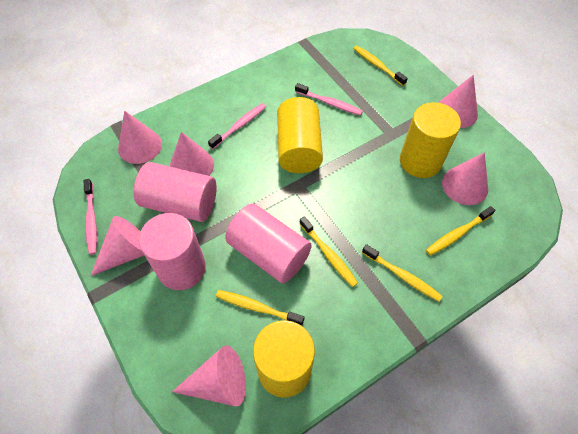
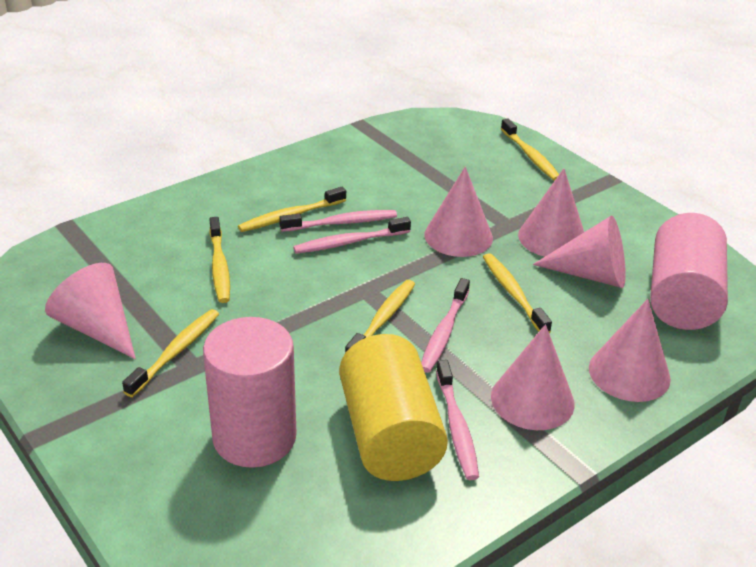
pink cylinder: 3 -> 2
pink toothbrush: 3 -> 4
yellow cylinder: 3 -> 1
yellow toothbrush: 5 -> 6

